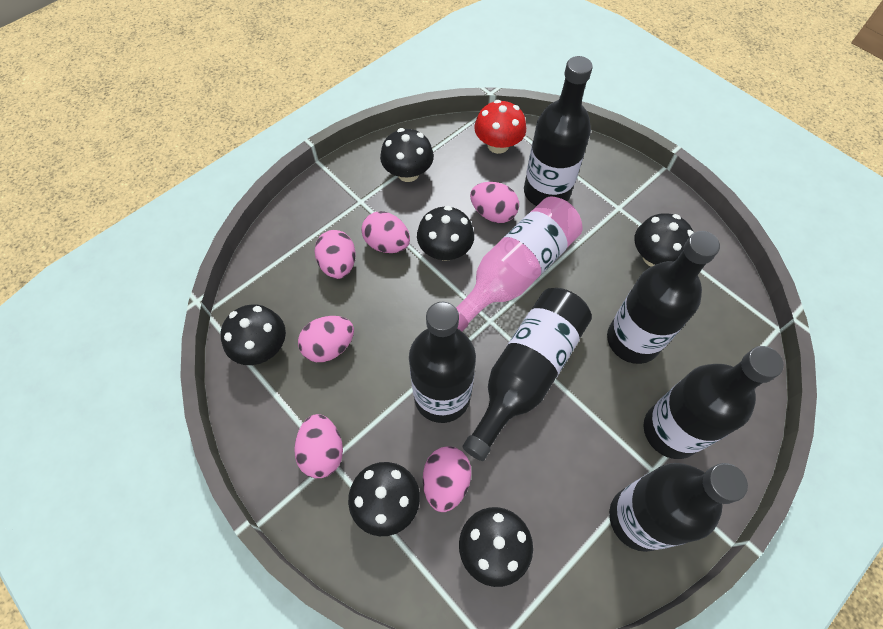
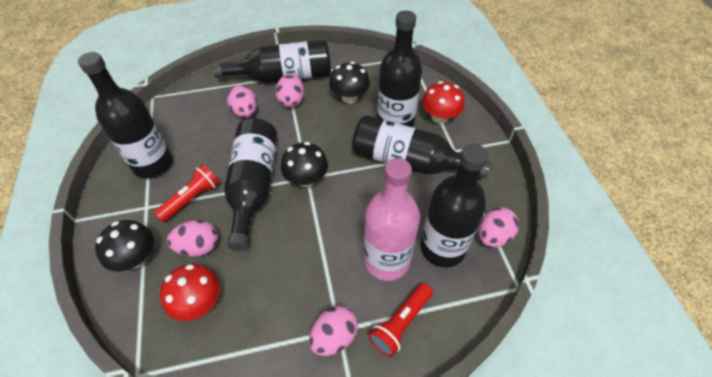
black mushroom: 6 -> 3
pink egg: 6 -> 5
red flashlight: 0 -> 2
red mushroom: 1 -> 2

